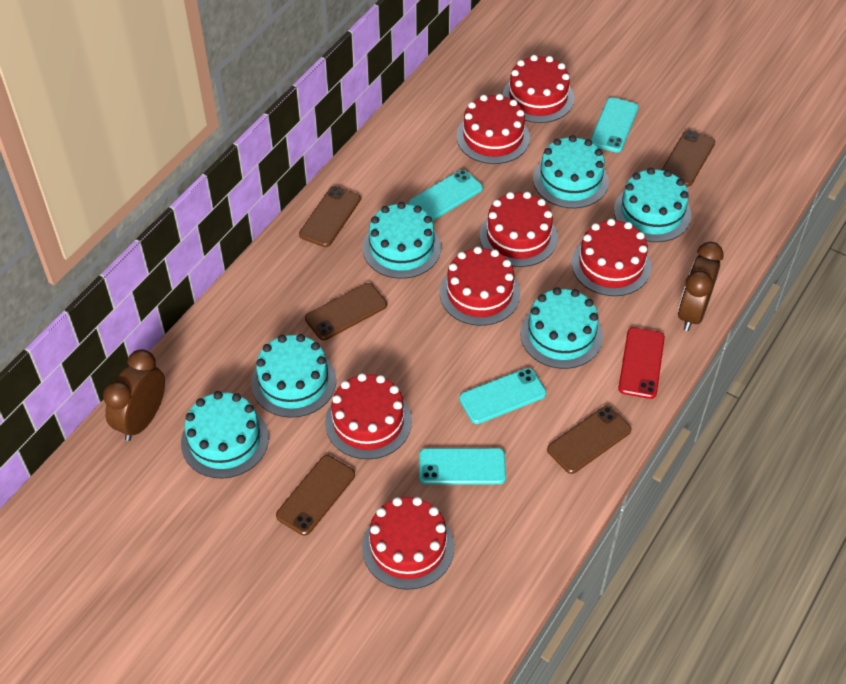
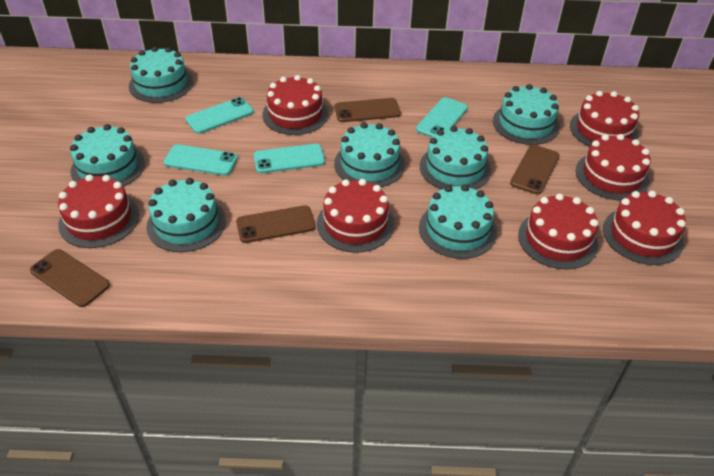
brown clock: 2 -> 0
brown phone: 5 -> 4
red phone: 1 -> 0
turquoise cake: 6 -> 7

